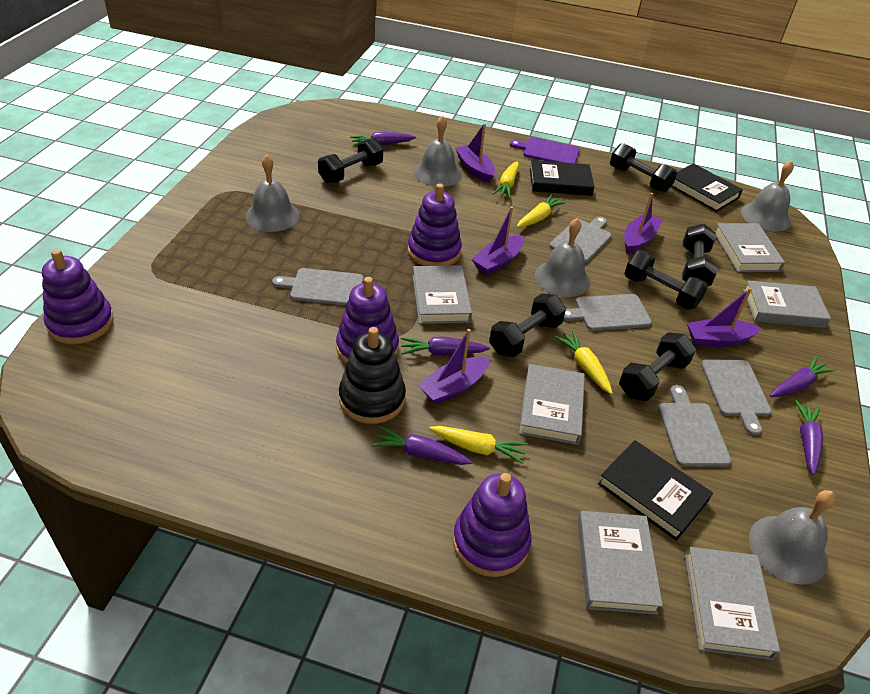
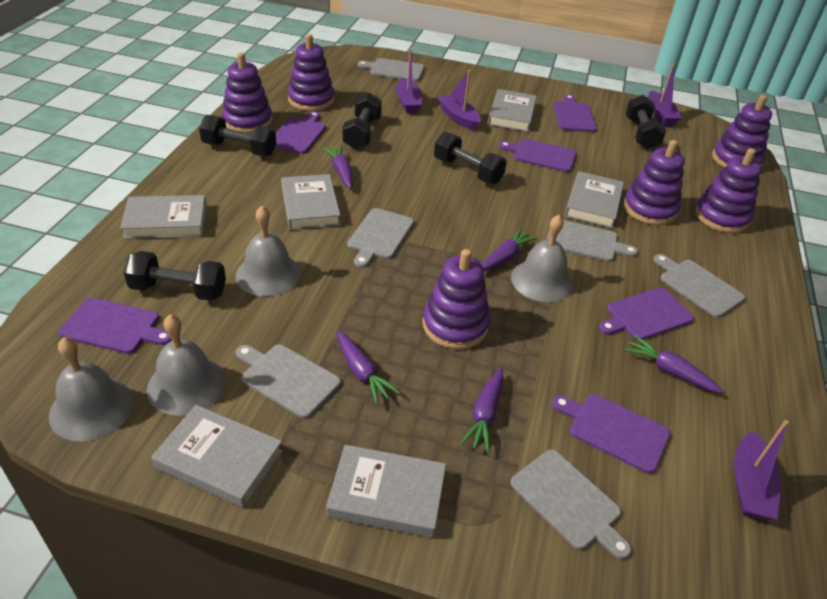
black book: 3 -> 0
black dumbbell: 6 -> 5
black stacking toy: 1 -> 0
grey bell: 5 -> 4
grey cutting board: 5 -> 6
purple boat: 5 -> 4
purple cutting board: 1 -> 6
purple stacking toy: 4 -> 6
yellow carrot: 4 -> 0

